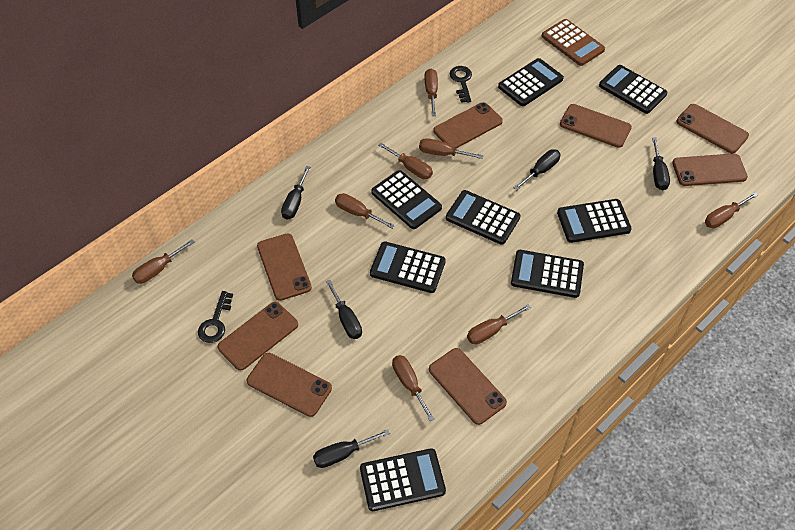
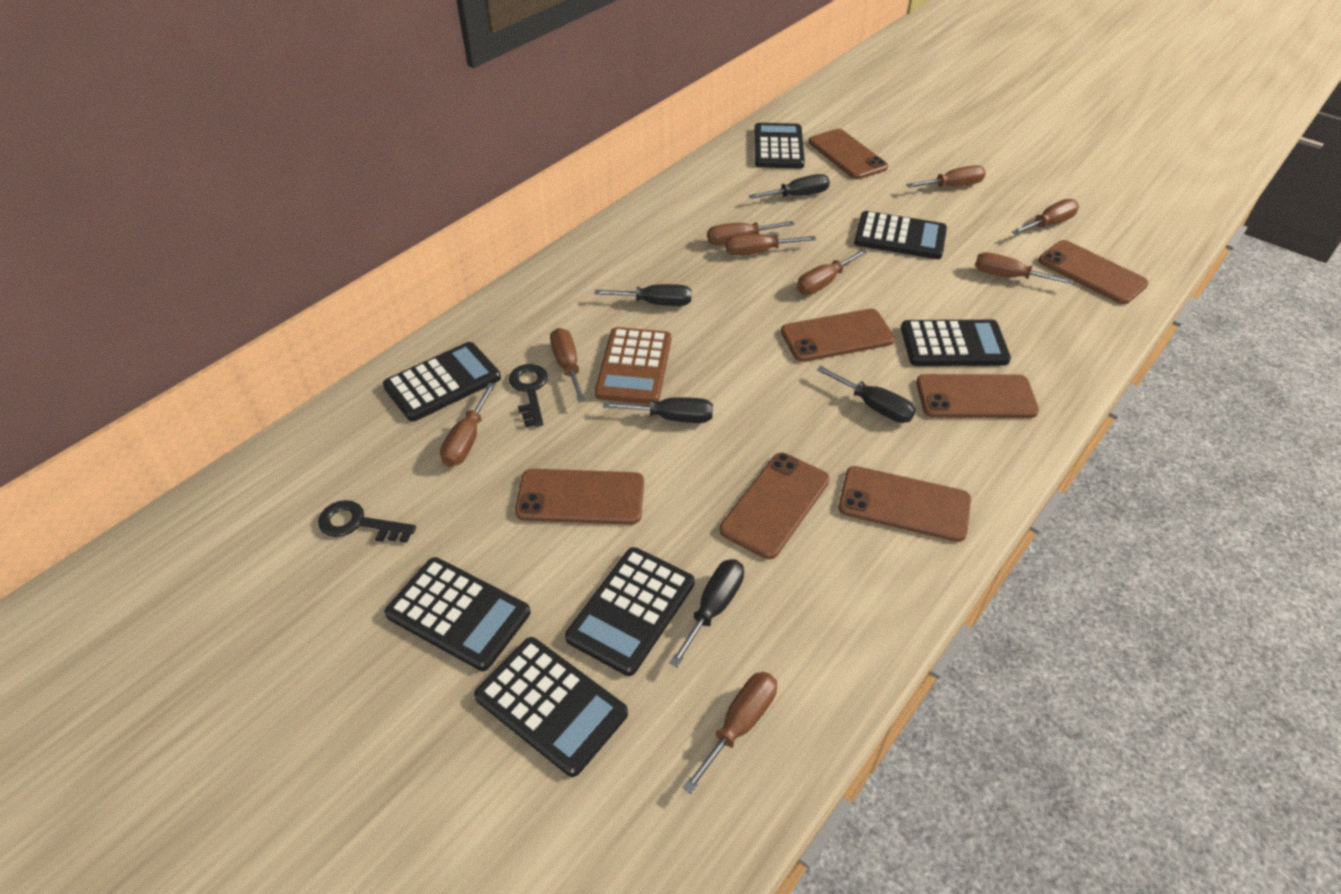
black calculator: 8 -> 7
brown phone: 8 -> 7
brown screwdriver: 8 -> 9

